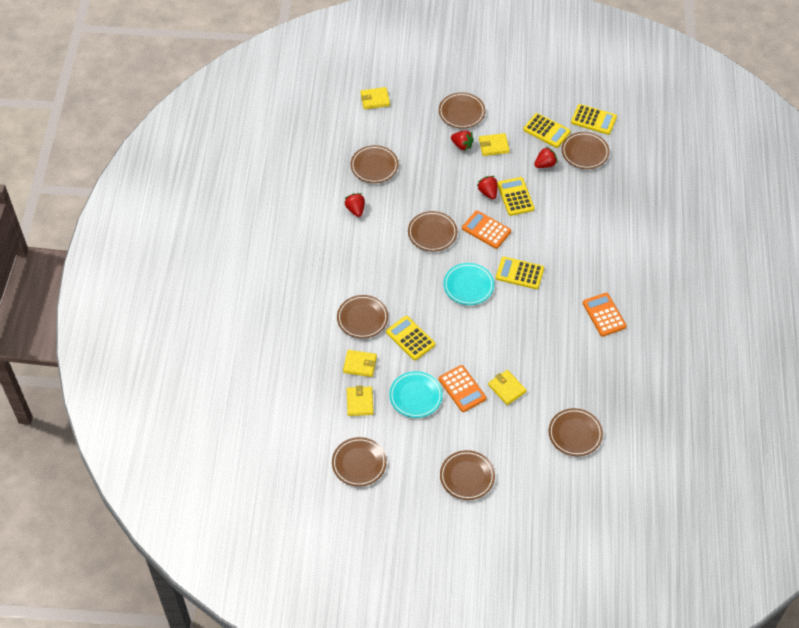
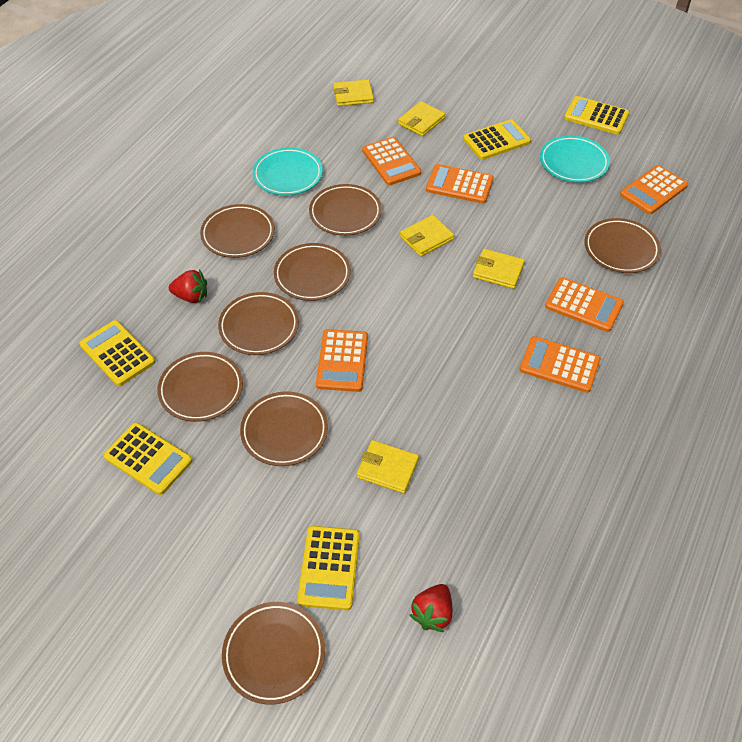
orange calculator: 3 -> 6
red strawberry: 4 -> 2

